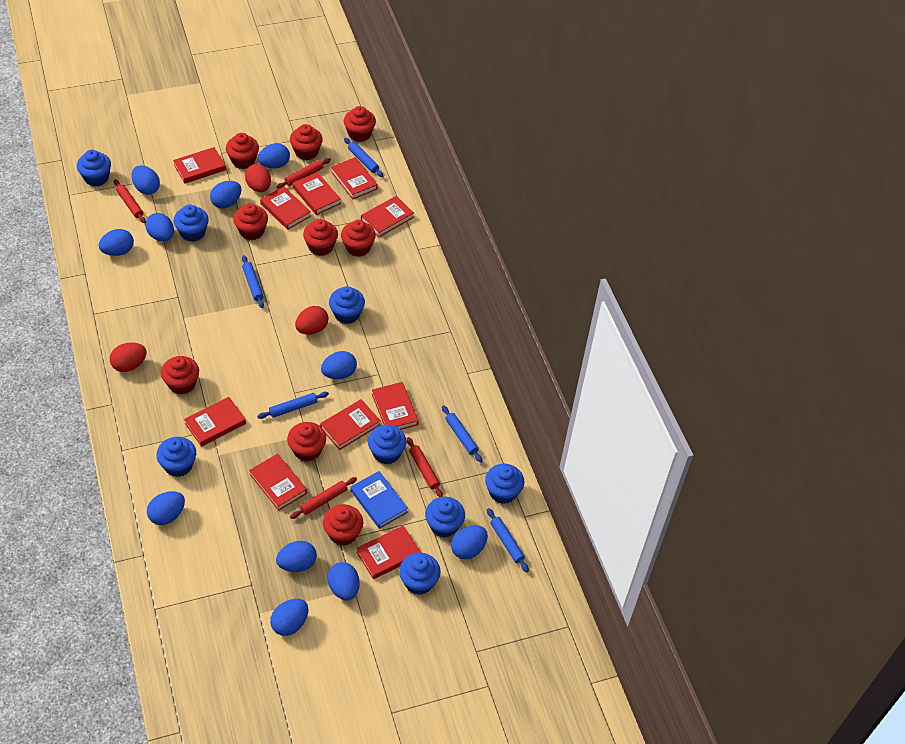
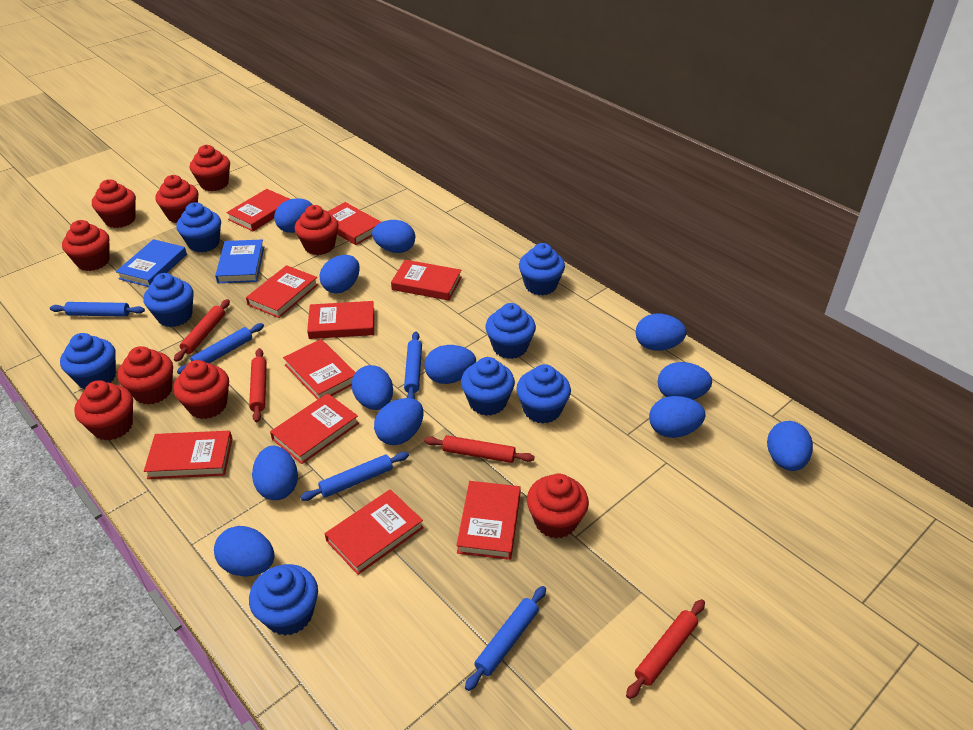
blue book: 1 -> 2
blue egg: 11 -> 12
red egg: 3 -> 0

